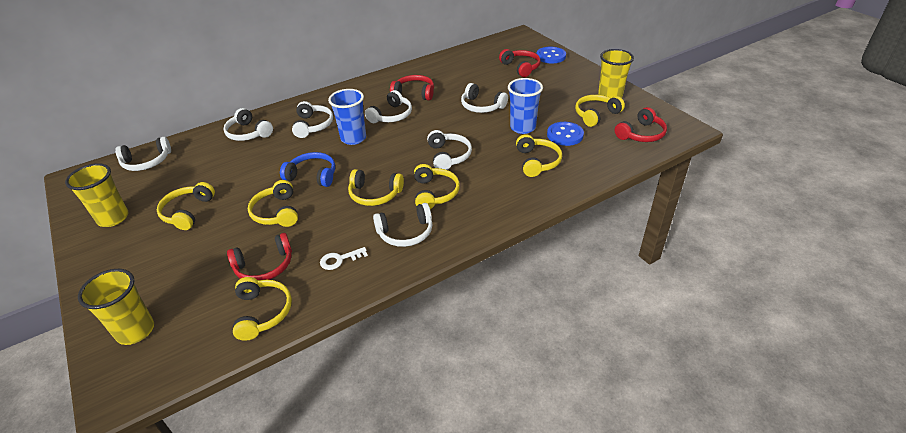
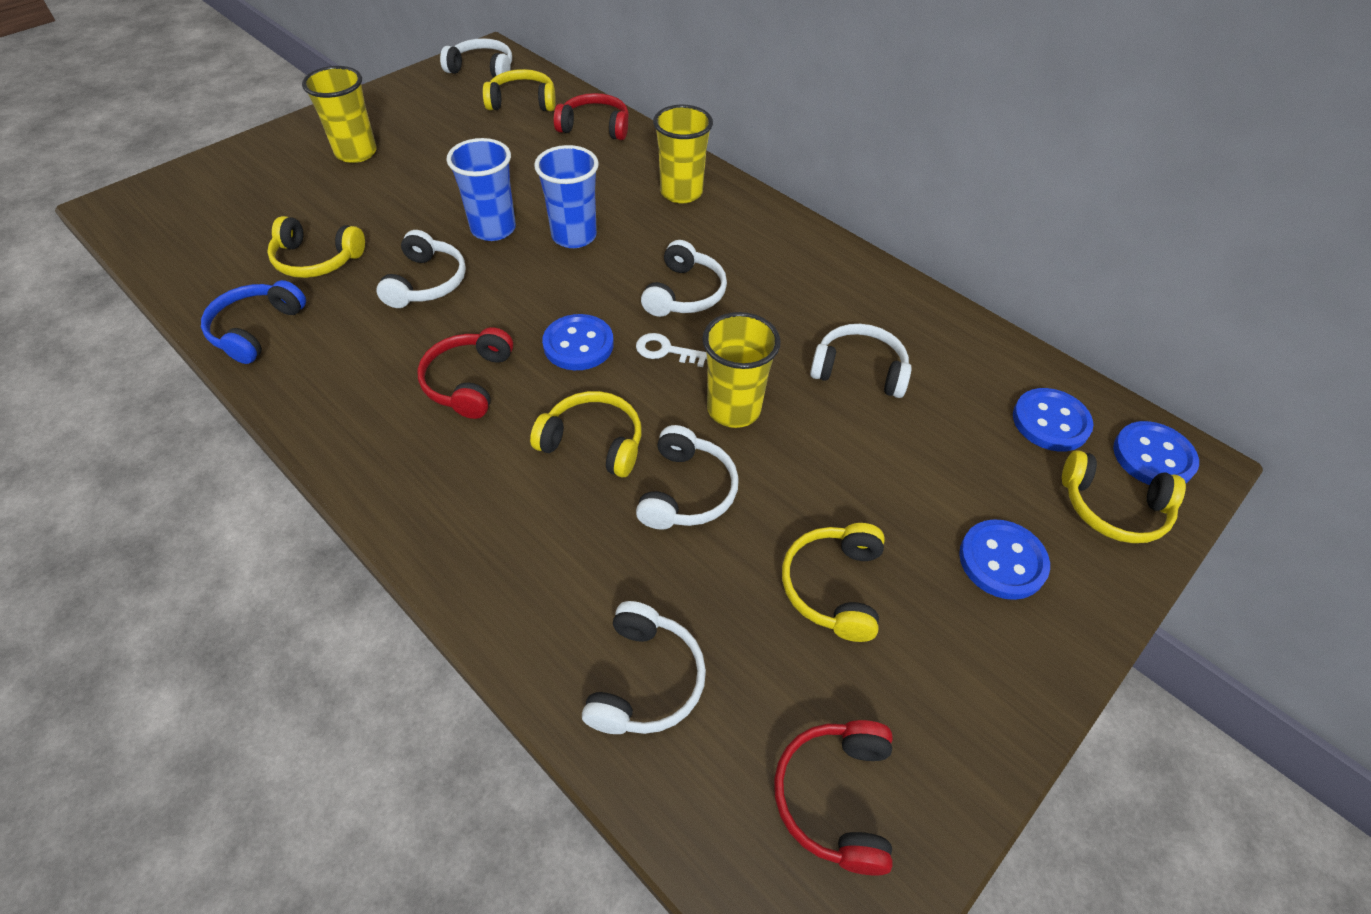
blue button: 2 -> 4
red headphones: 4 -> 3
white headphones: 7 -> 6
yellow headphones: 7 -> 5

